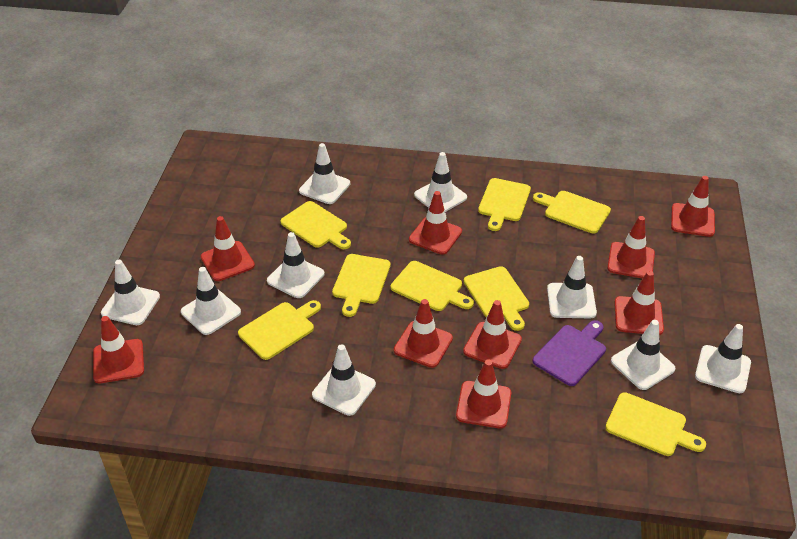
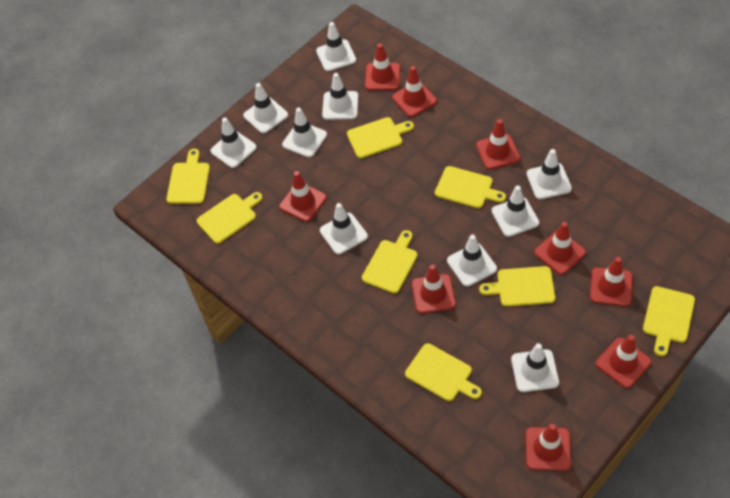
purple cutting board: 1 -> 0
white traffic cone: 9 -> 10

